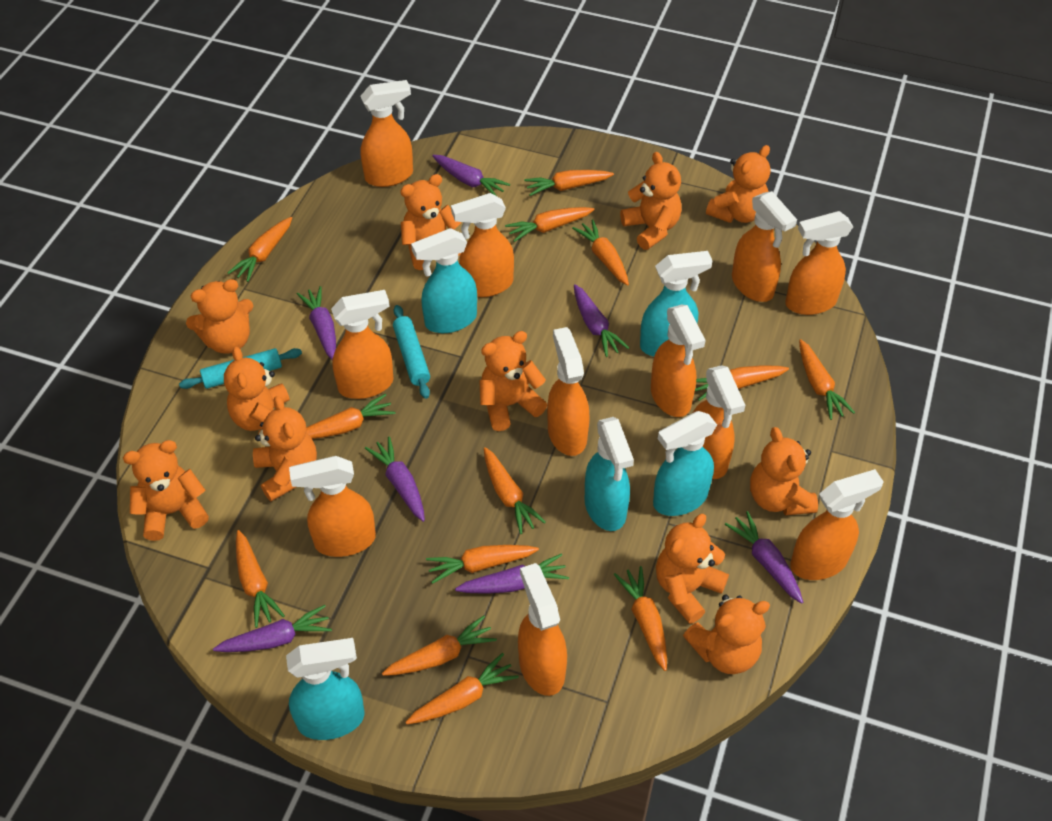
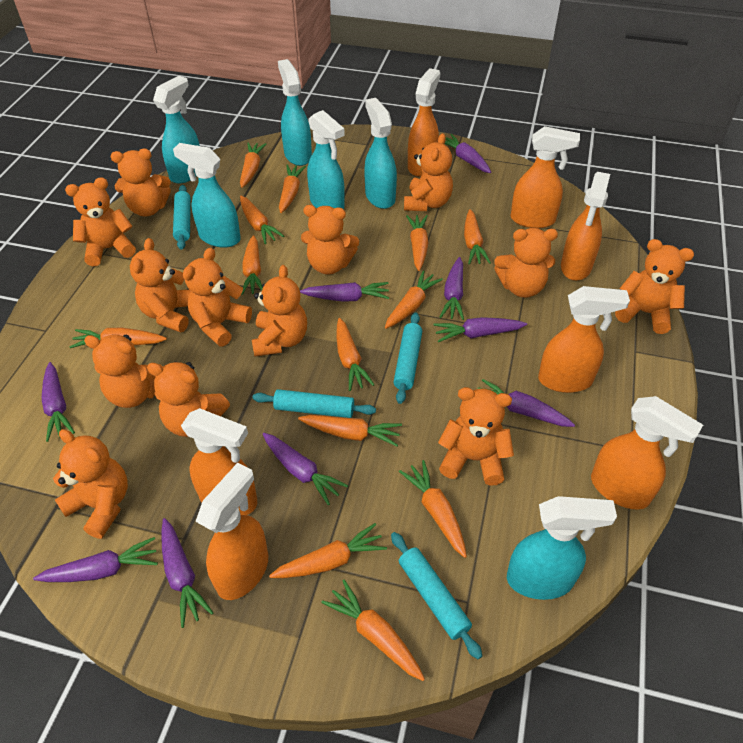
orange spray bottle: 11 -> 7
orange teddy bear: 11 -> 13
purple carrot: 7 -> 9
turquoise rolling pin: 2 -> 4
turquoise spray bottle: 5 -> 6

